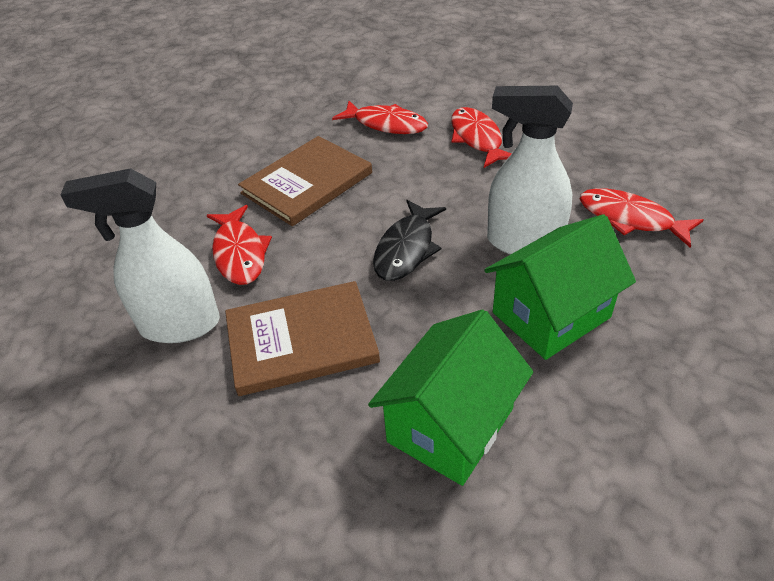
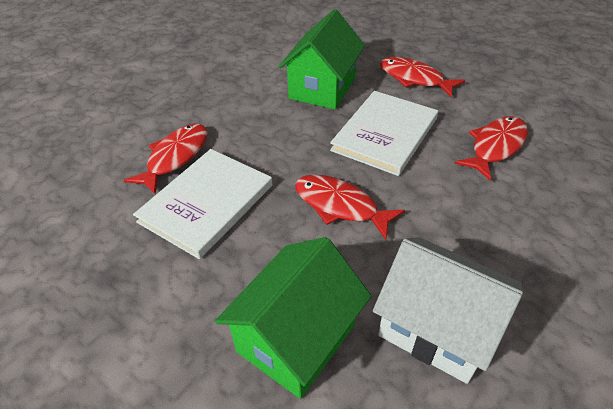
black fish: 1 -> 0
brown book: 2 -> 0
white book: 0 -> 2
white house: 0 -> 1
white spray bottle: 2 -> 0

